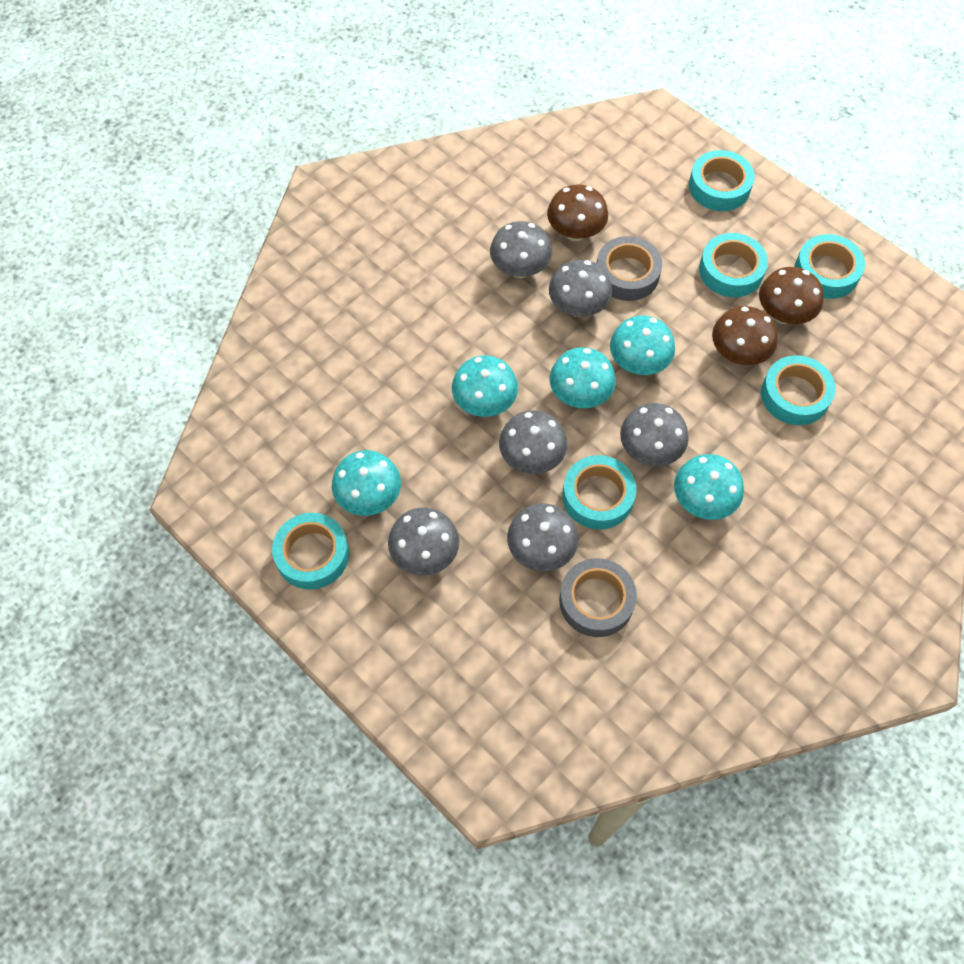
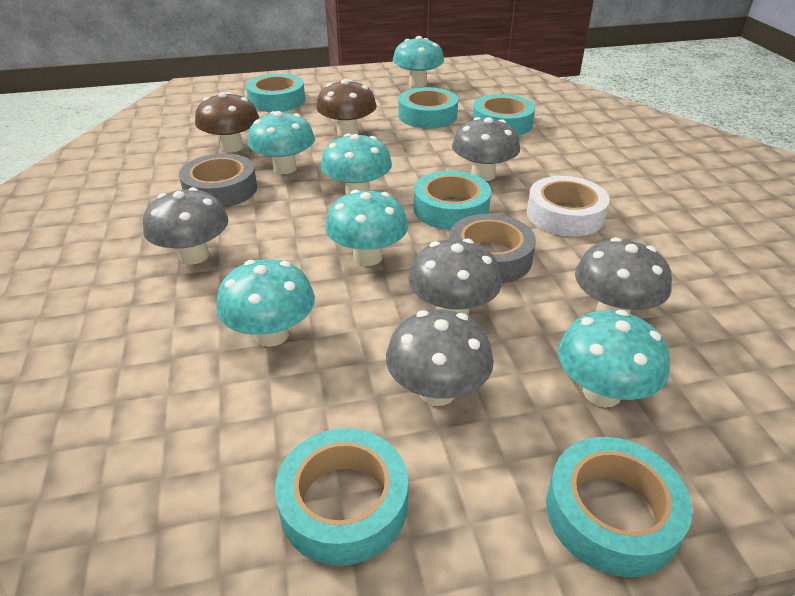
brown mushroom: 3 -> 2
grey mushroom: 6 -> 5
turquoise mushroom: 5 -> 6
white tape: 0 -> 1

